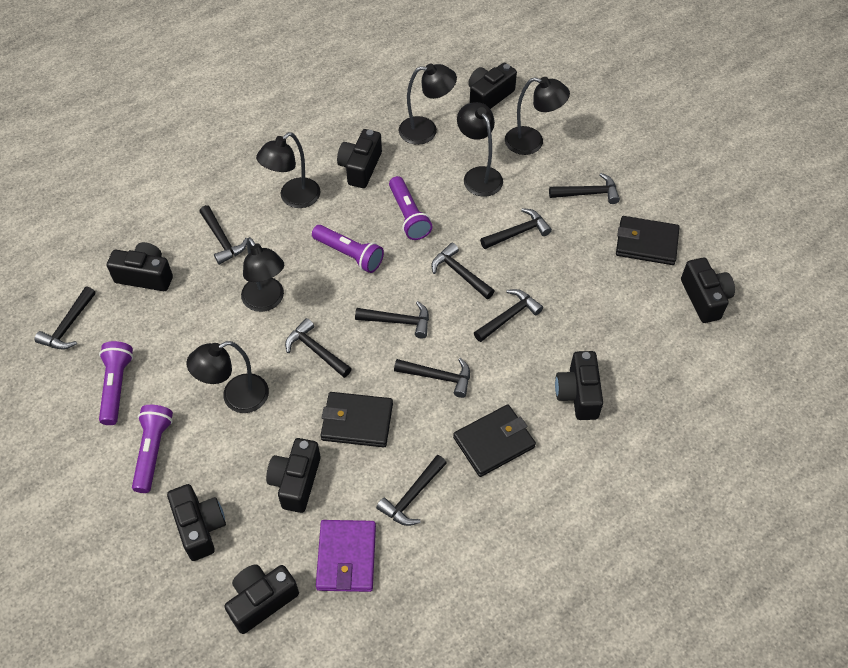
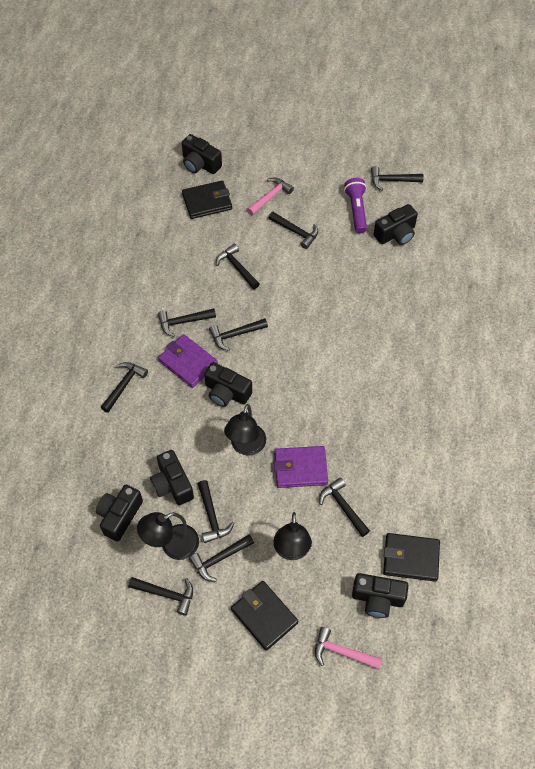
black camera: 8 -> 6
black lamp: 6 -> 3
pink hammer: 0 -> 2
purple flashlight: 4 -> 1
purple wallet: 1 -> 2

